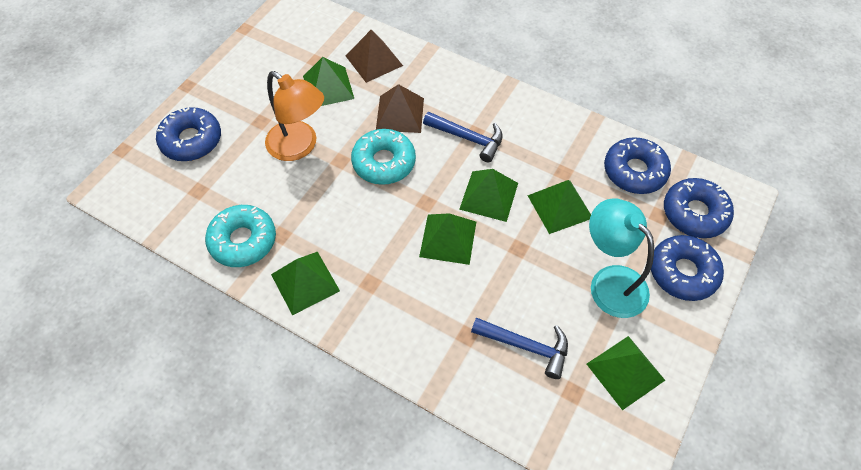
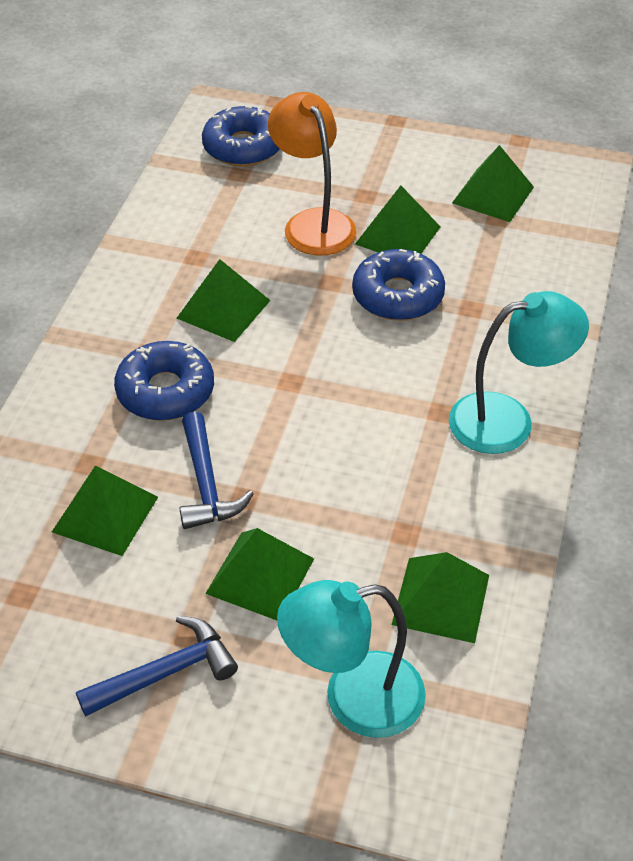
blue donut: 4 -> 3
brown pyramid: 2 -> 0
turquoise donut: 2 -> 0
turquoise lamp: 1 -> 2

